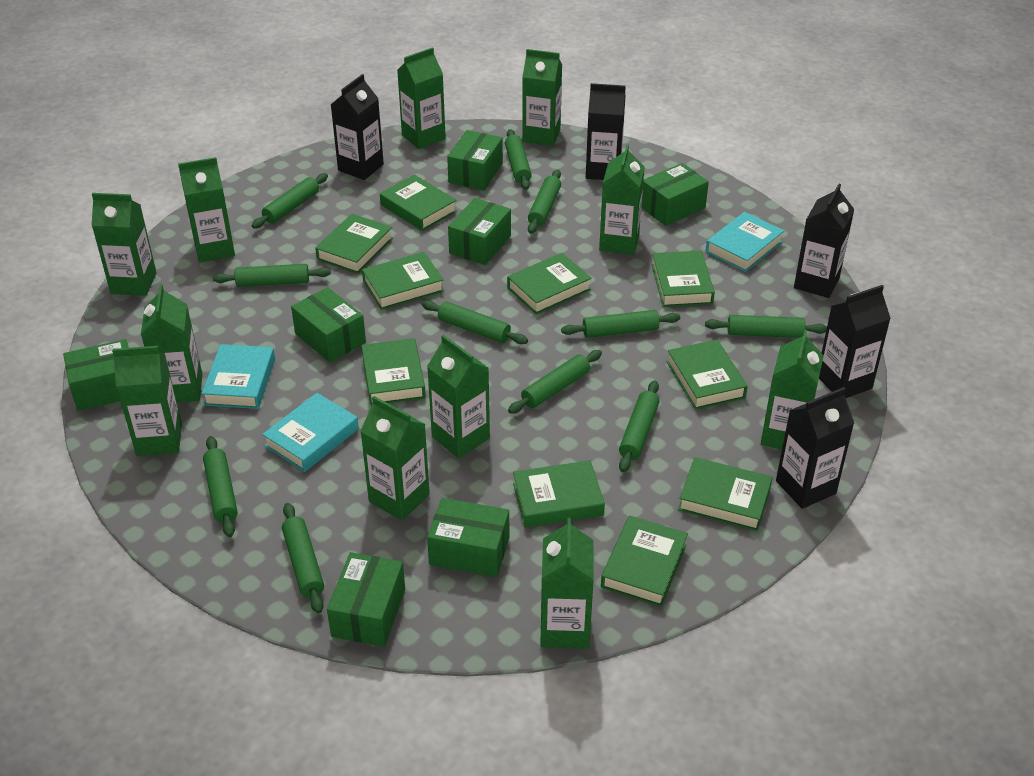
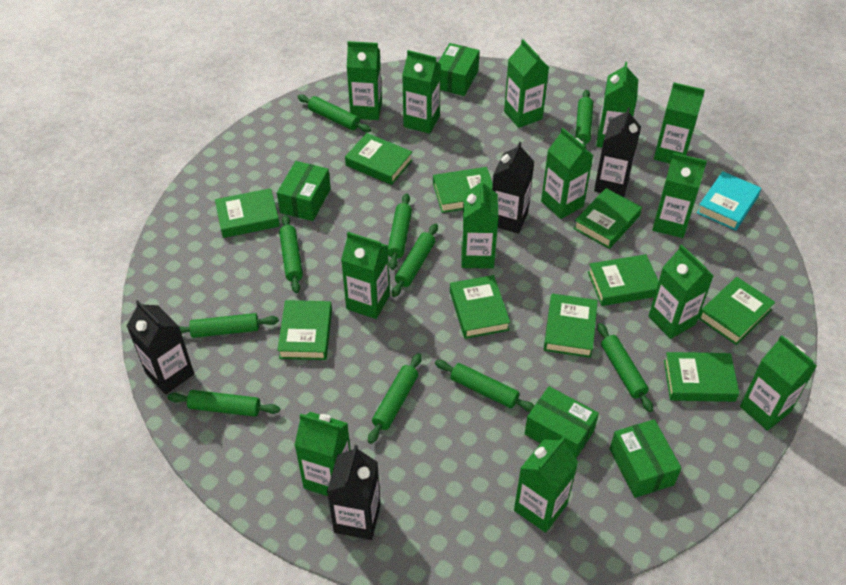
black carton: 5 -> 4
green box: 7 -> 4
green carton: 11 -> 13
green rolling pin: 11 -> 10
turquoise book: 3 -> 1

